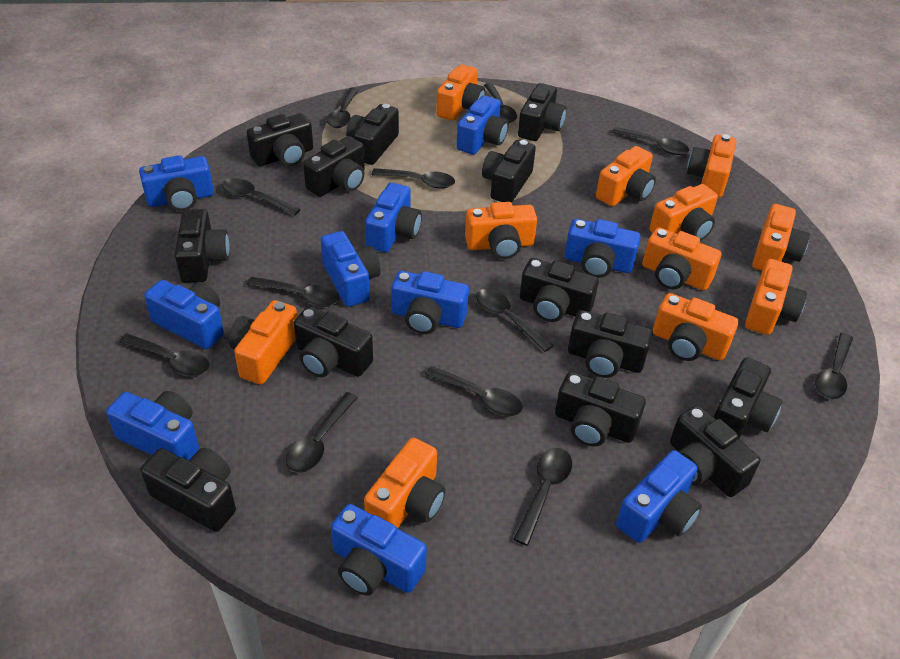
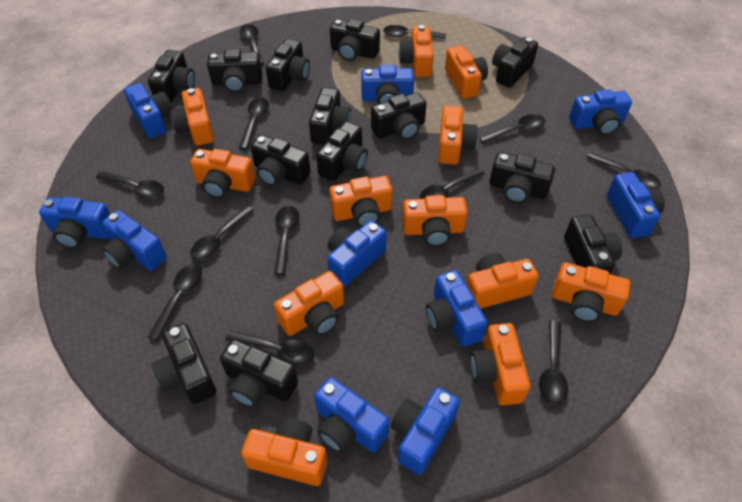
orange camera: 11 -> 12

